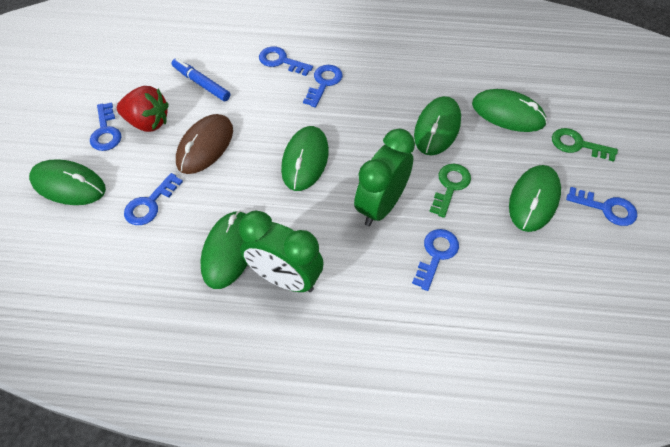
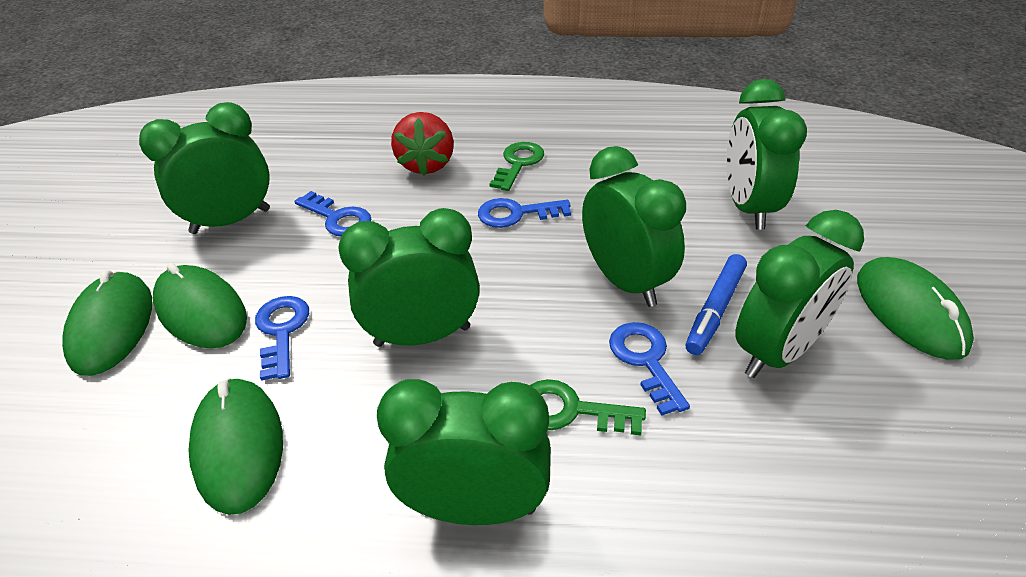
blue key: 6 -> 4
brown mouse: 1 -> 0
green clock: 2 -> 6
green mouse: 6 -> 4

